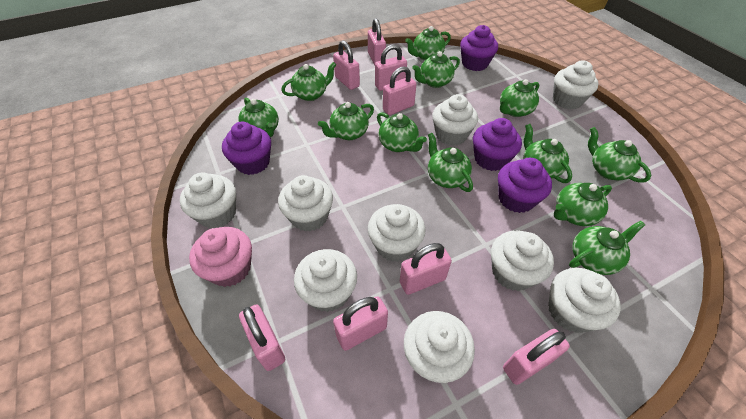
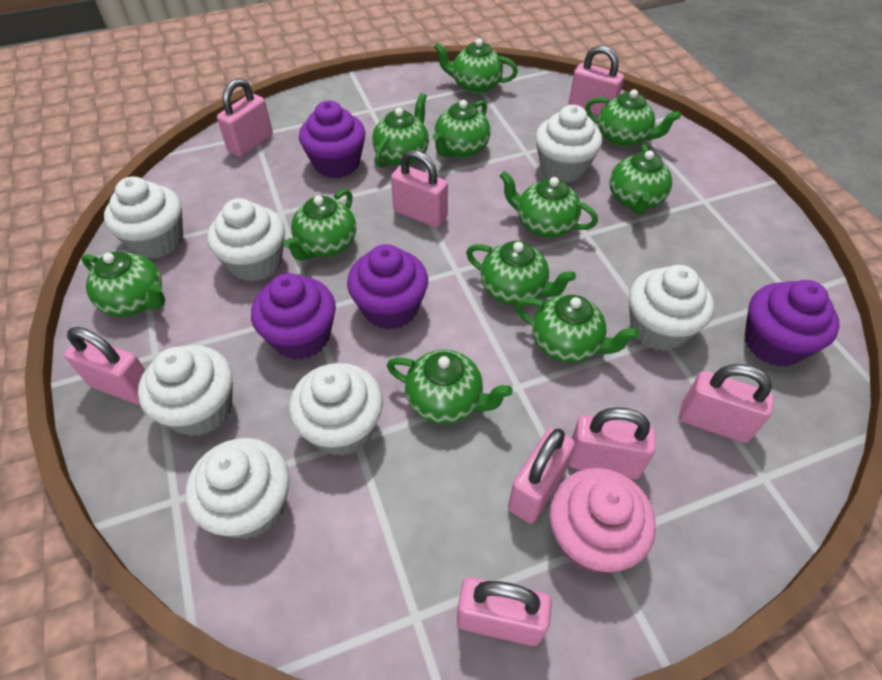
green teapot: 12 -> 11
white cupcake: 9 -> 7

